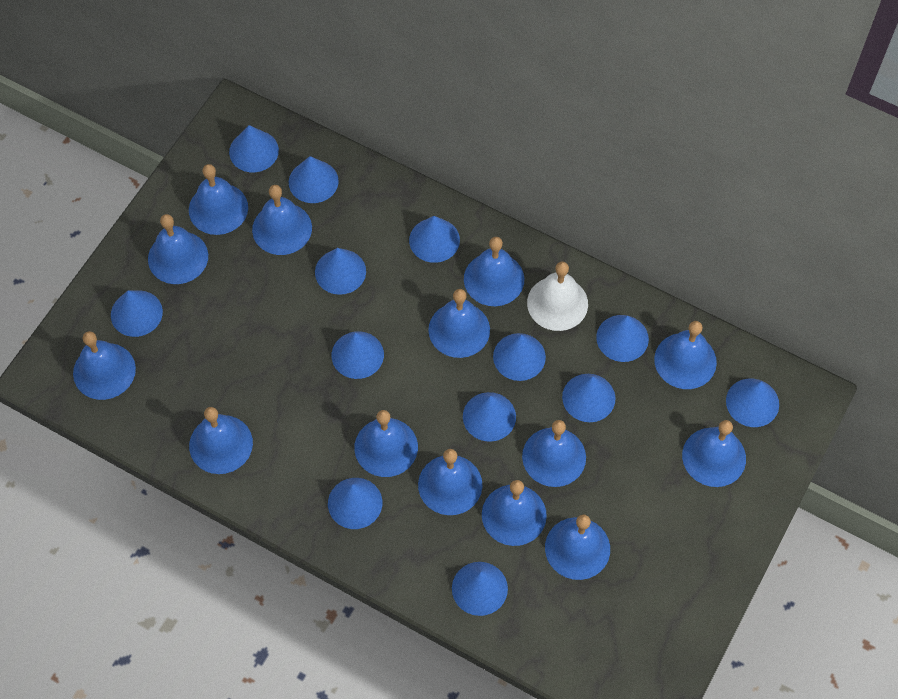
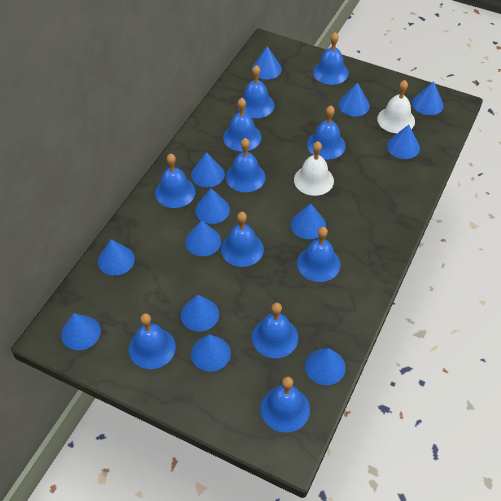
blue bell: 14 -> 11
white bell: 1 -> 2

